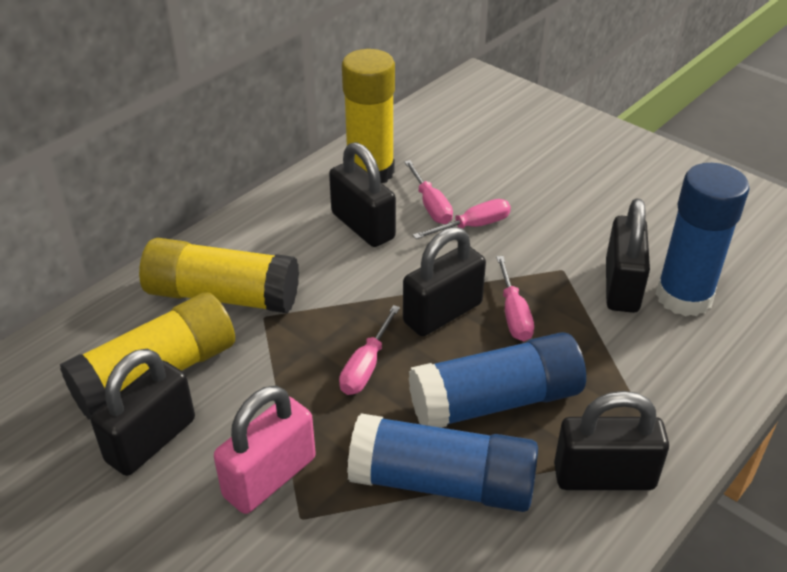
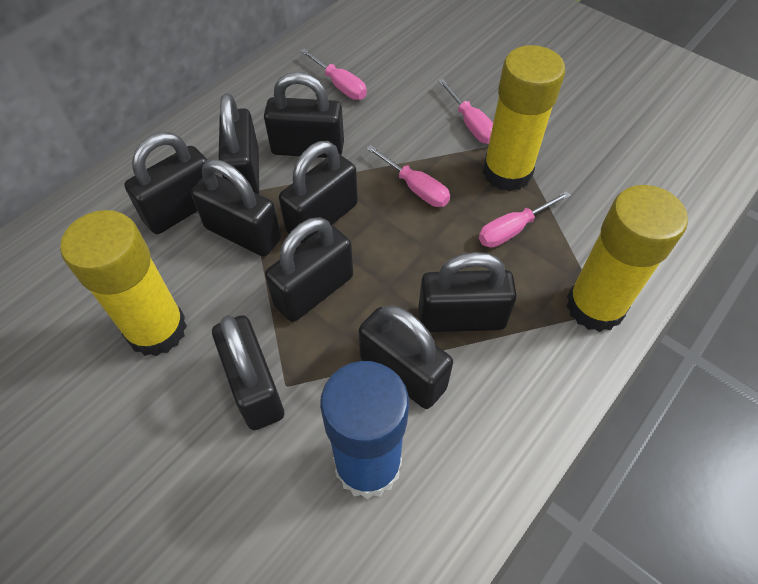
black padlock: 5 -> 9
blue glue stick: 3 -> 1
pink padlock: 1 -> 0

